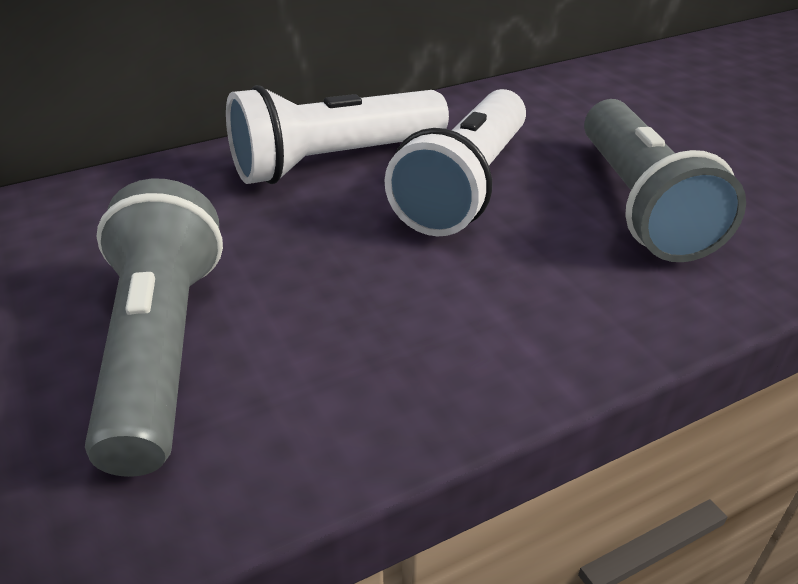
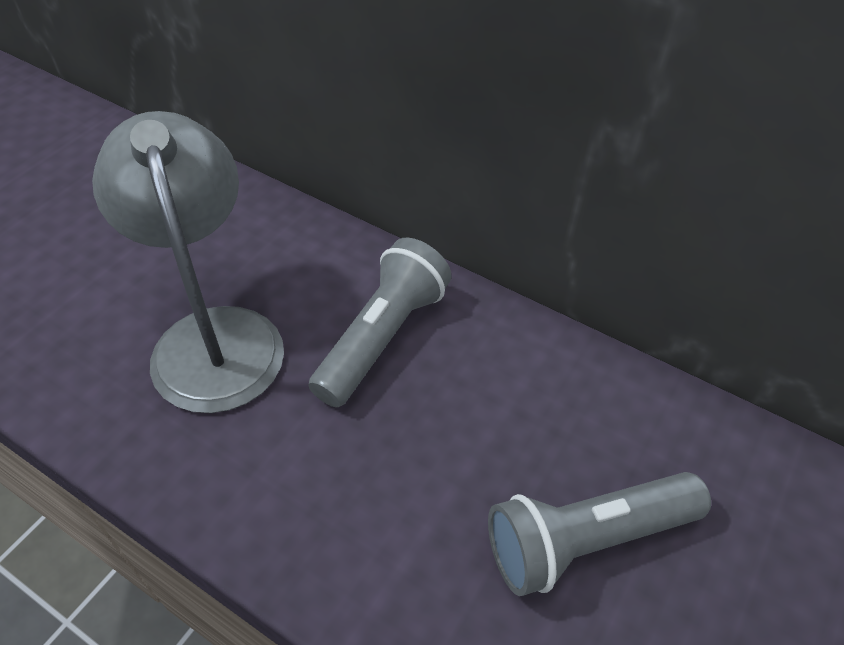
grey lamp: 0 -> 1
white flashlight: 2 -> 0

